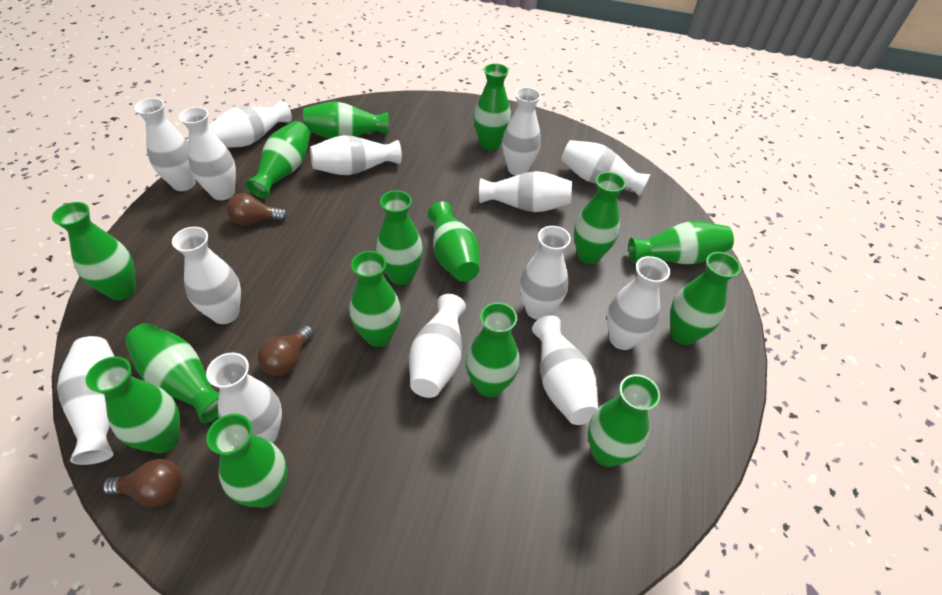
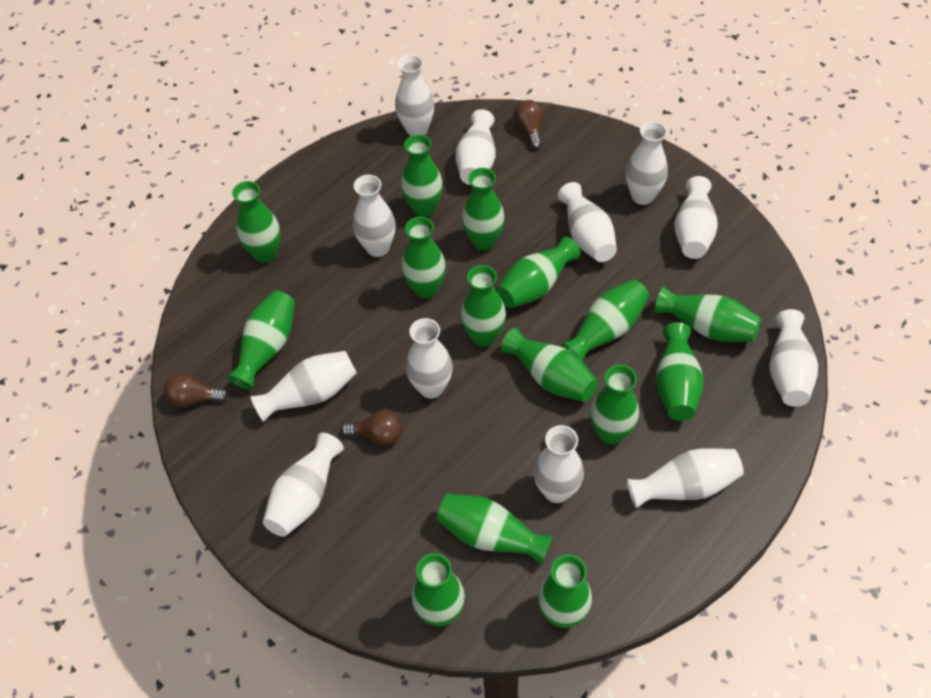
white vase: 14 -> 12

